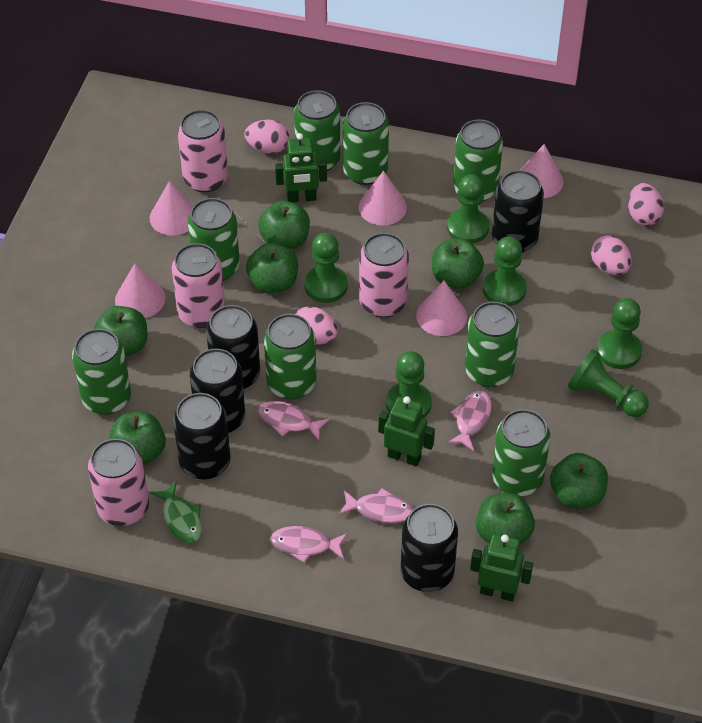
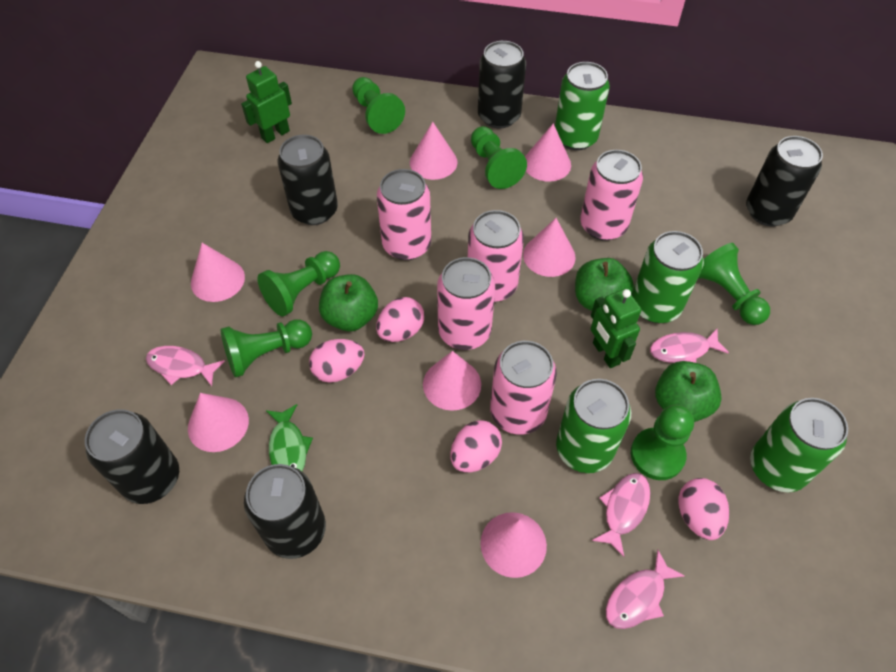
green apple: 7 -> 3
green can: 8 -> 4
green robot: 3 -> 2
pink can: 4 -> 5
pink cone: 5 -> 7

